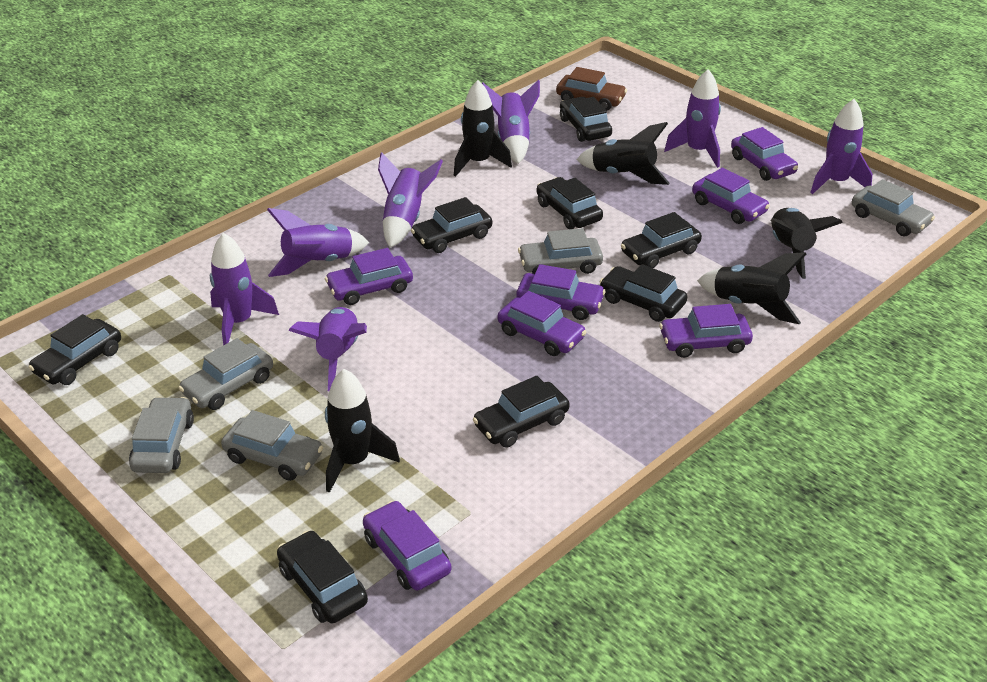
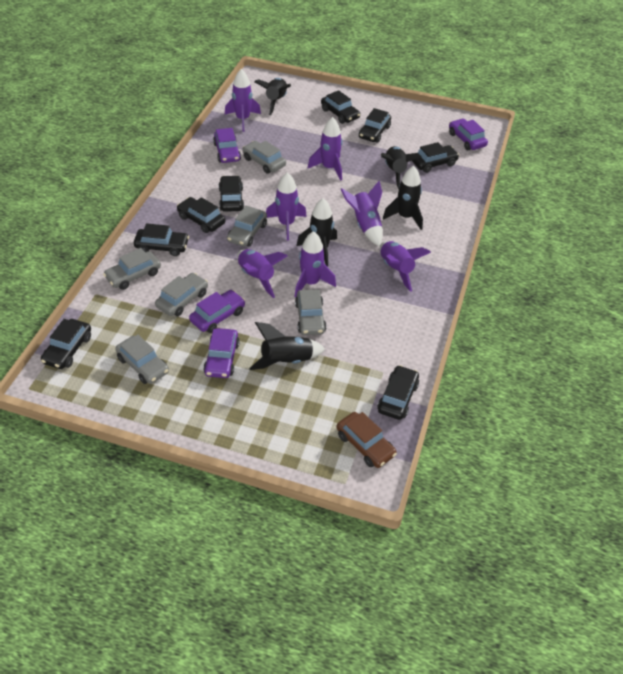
grey car: 5 -> 6
purple car: 7 -> 4

